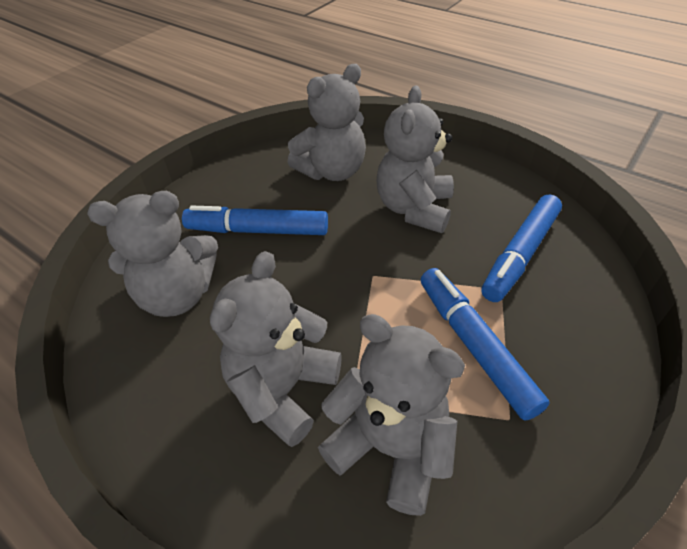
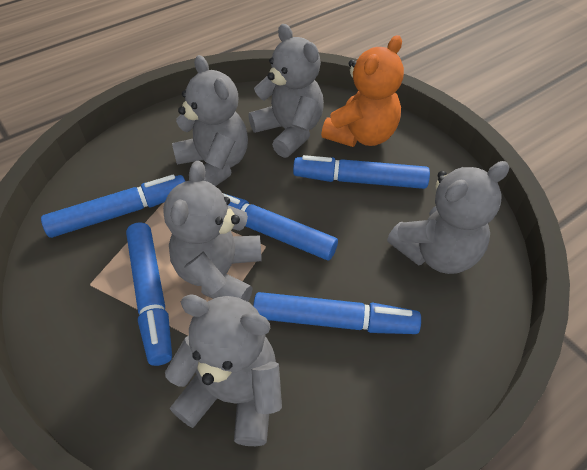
blue marker: 3 -> 5
orange teddy bear: 0 -> 1

